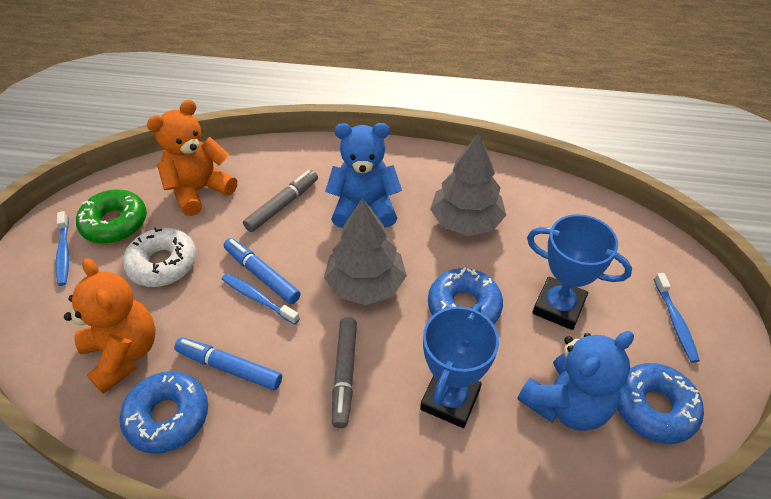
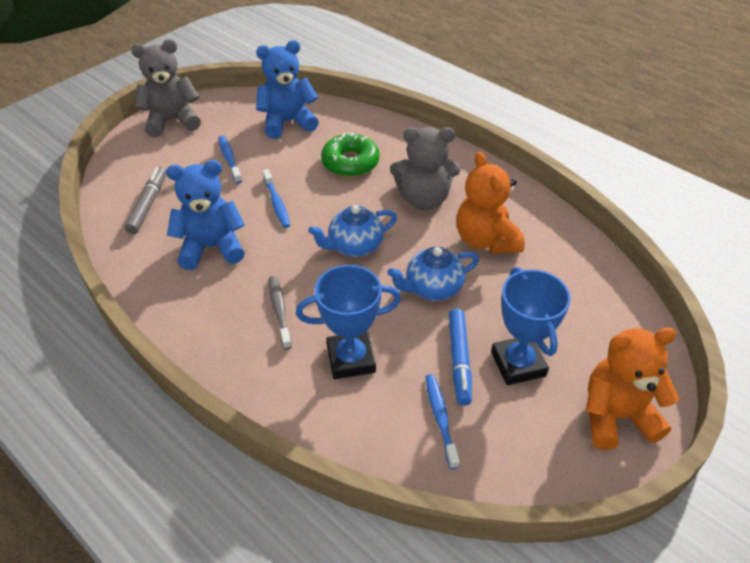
blue donut: 3 -> 0
blue marker: 2 -> 1
blue teapot: 0 -> 2
grey marker: 2 -> 1
grey teddy bear: 0 -> 2
grey toothbrush: 0 -> 1
grey tree: 2 -> 0
white donut: 1 -> 0

